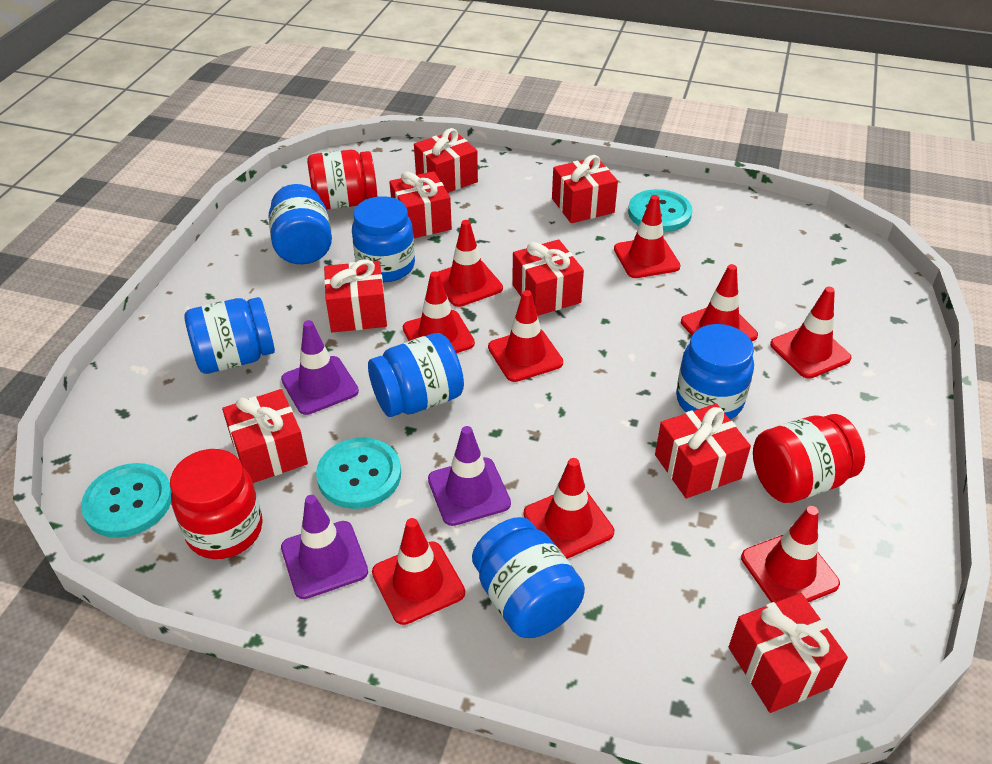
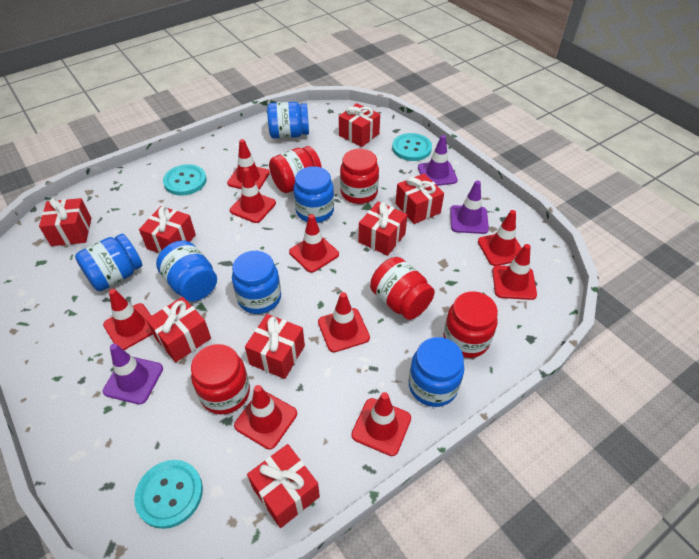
red jar: 3 -> 5

